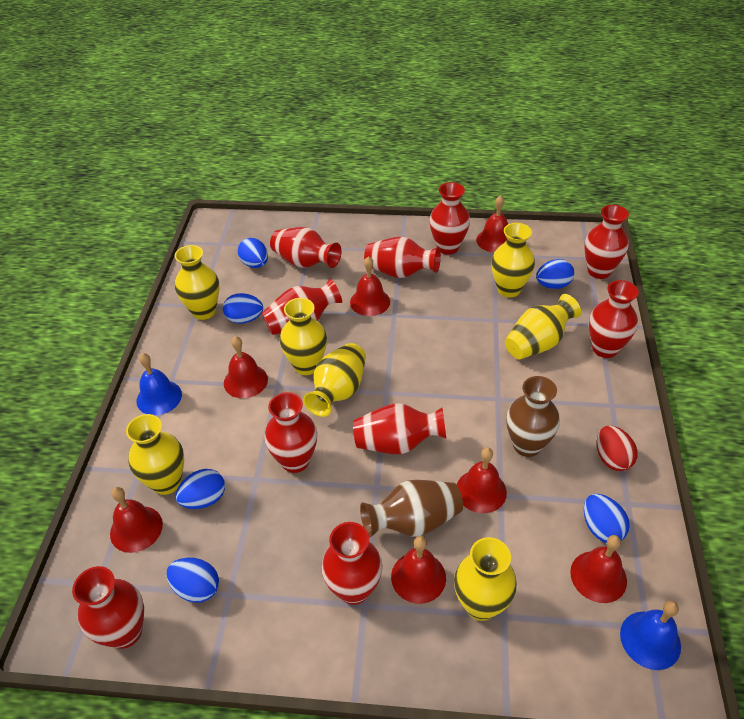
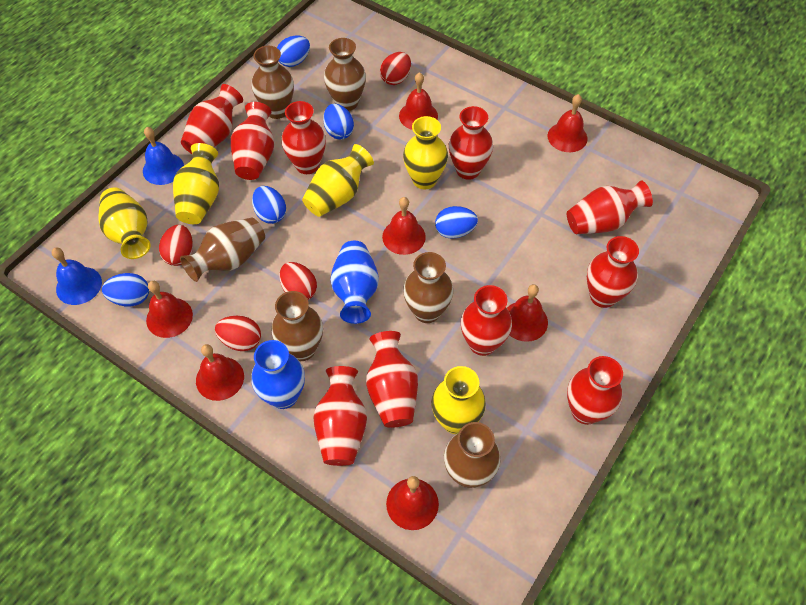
blue egg: 6 -> 5
blue vase: 0 -> 2
brown vase: 2 -> 6
red egg: 1 -> 4
yellow vase: 7 -> 5

